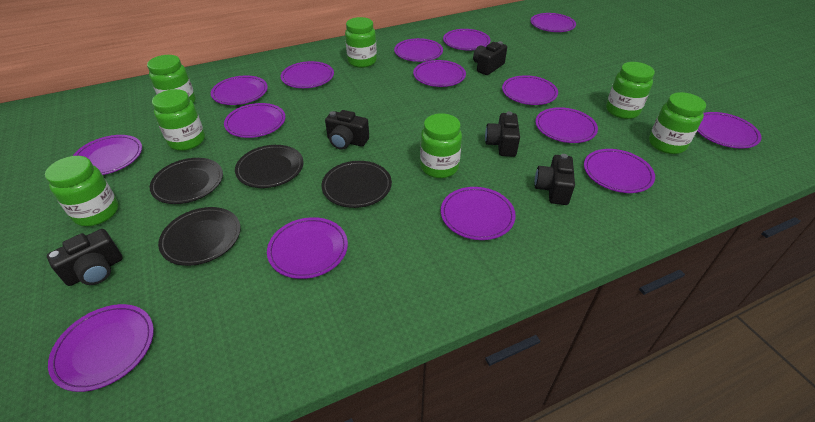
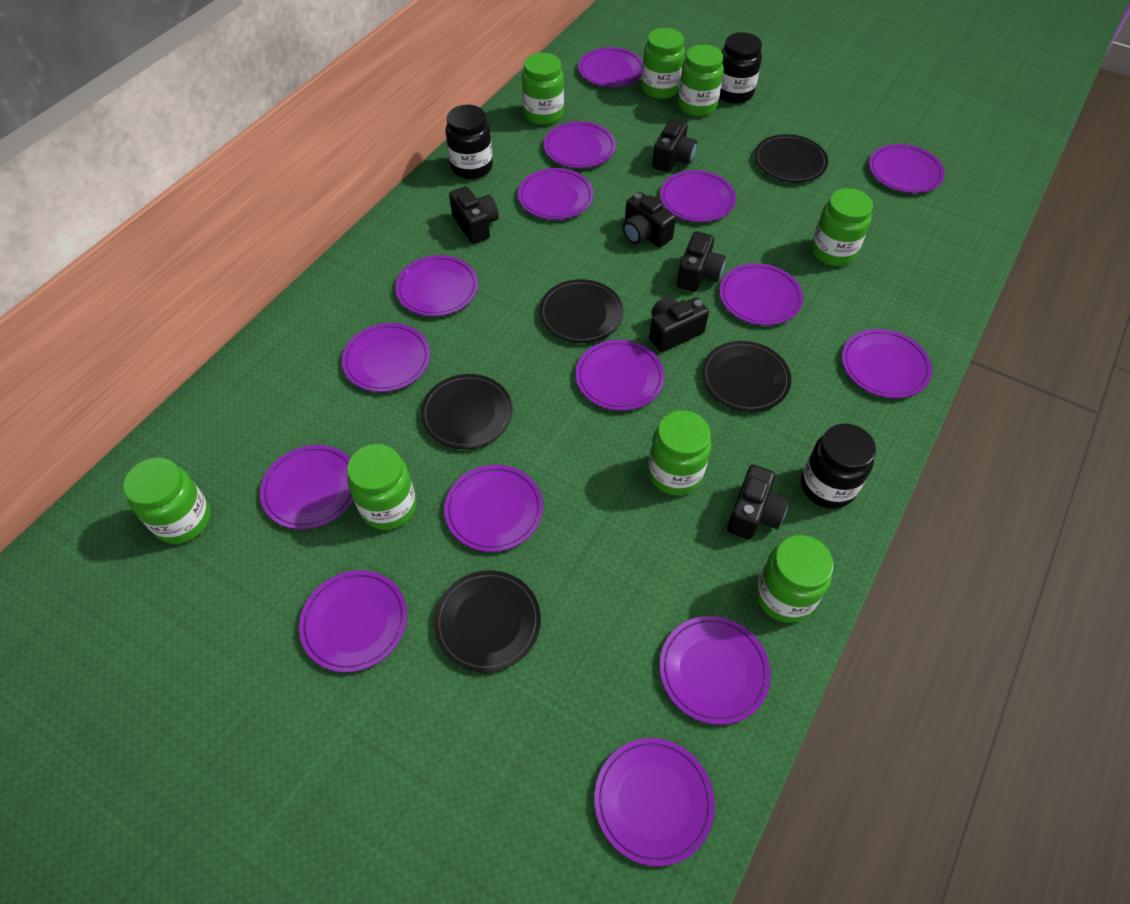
black camera: 5 -> 6
black jar: 0 -> 3
black plate: 4 -> 5
green jar: 7 -> 8

